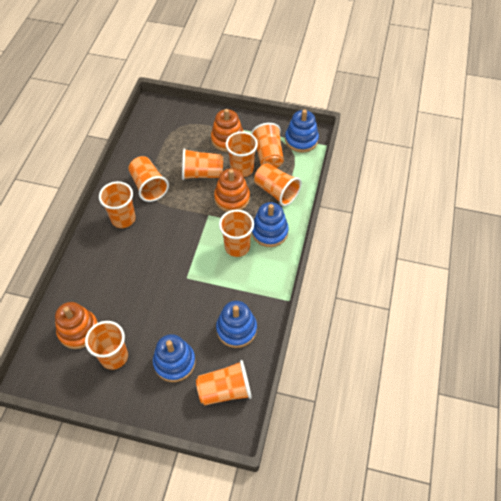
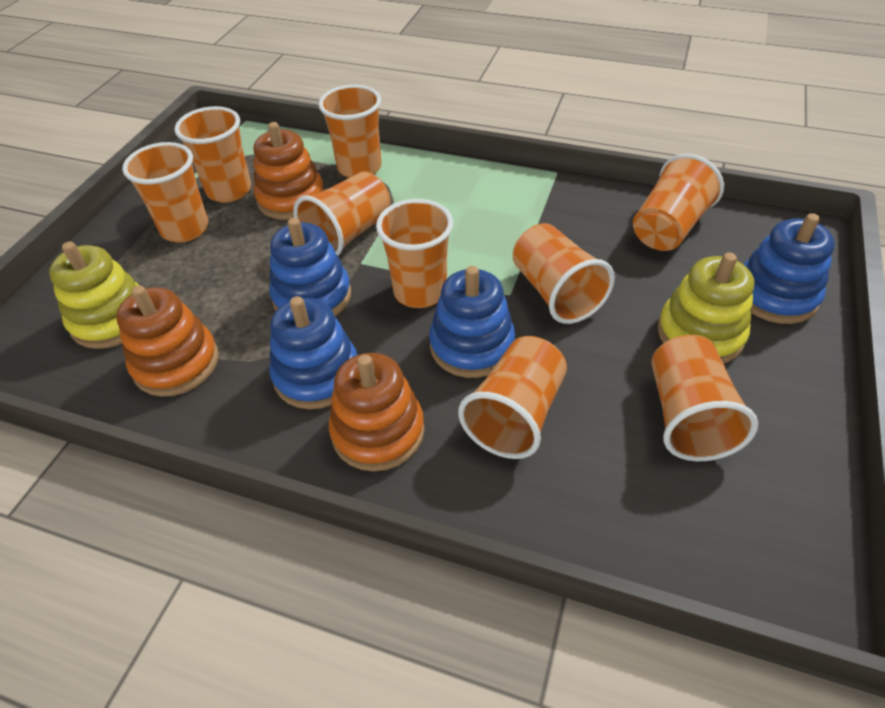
yellow stacking toy: 0 -> 2

